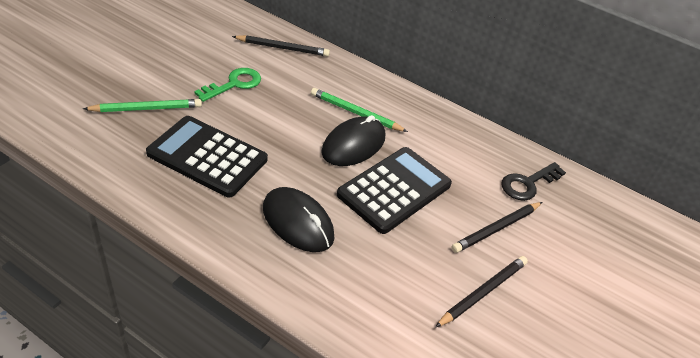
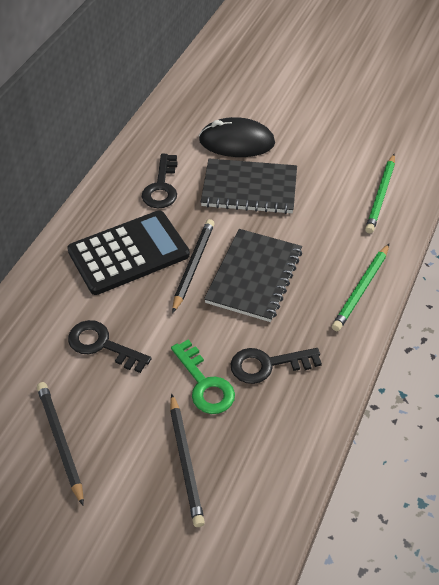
black calculator: 2 -> 1
black key: 1 -> 3
black mouse: 2 -> 1
black notebook: 0 -> 2

